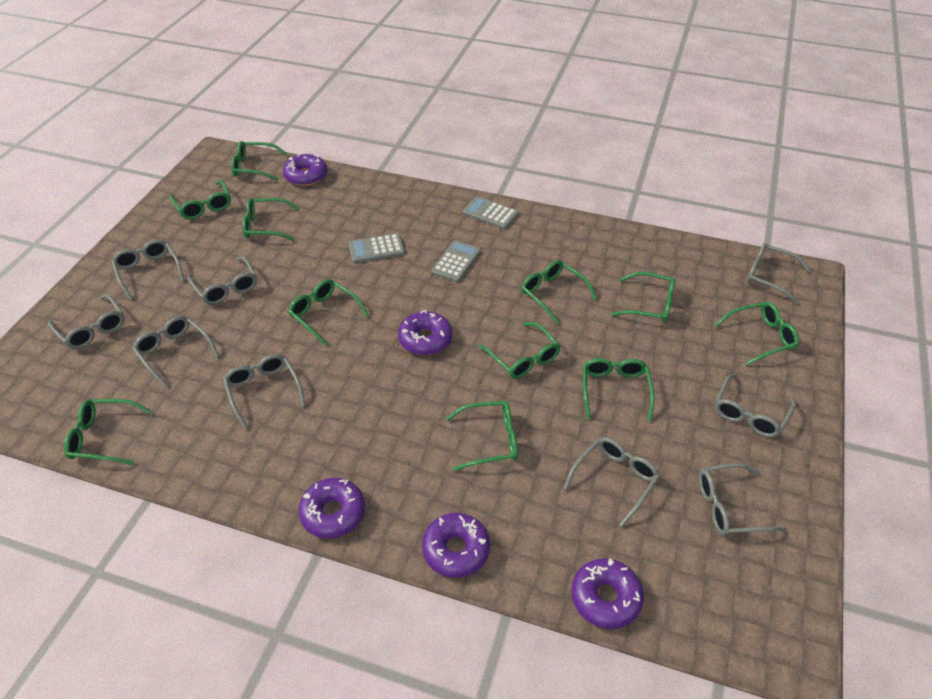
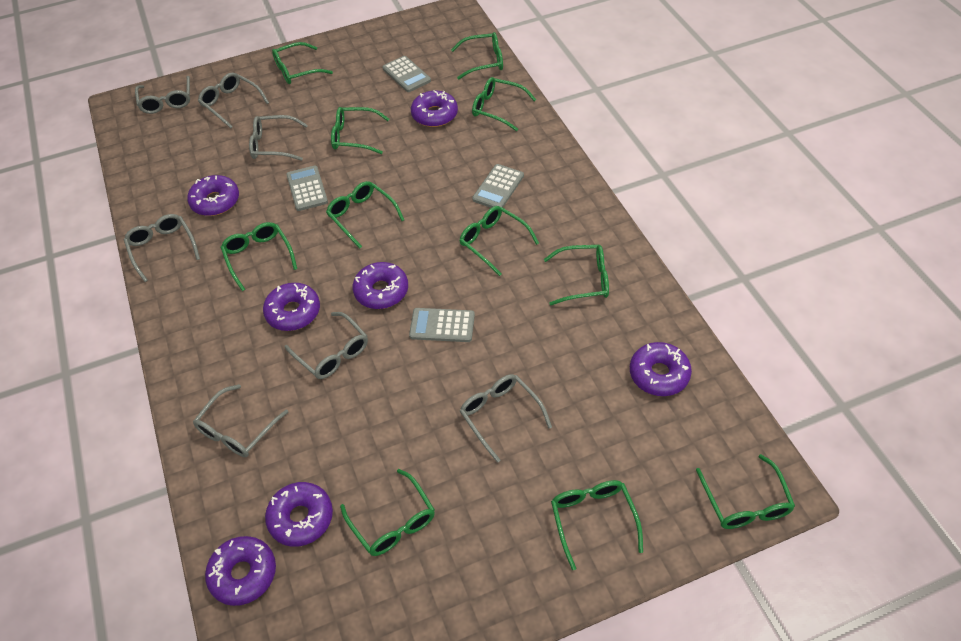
grey calculator: 3 -> 4
grey glasses: 9 -> 7
purple donut: 5 -> 7

